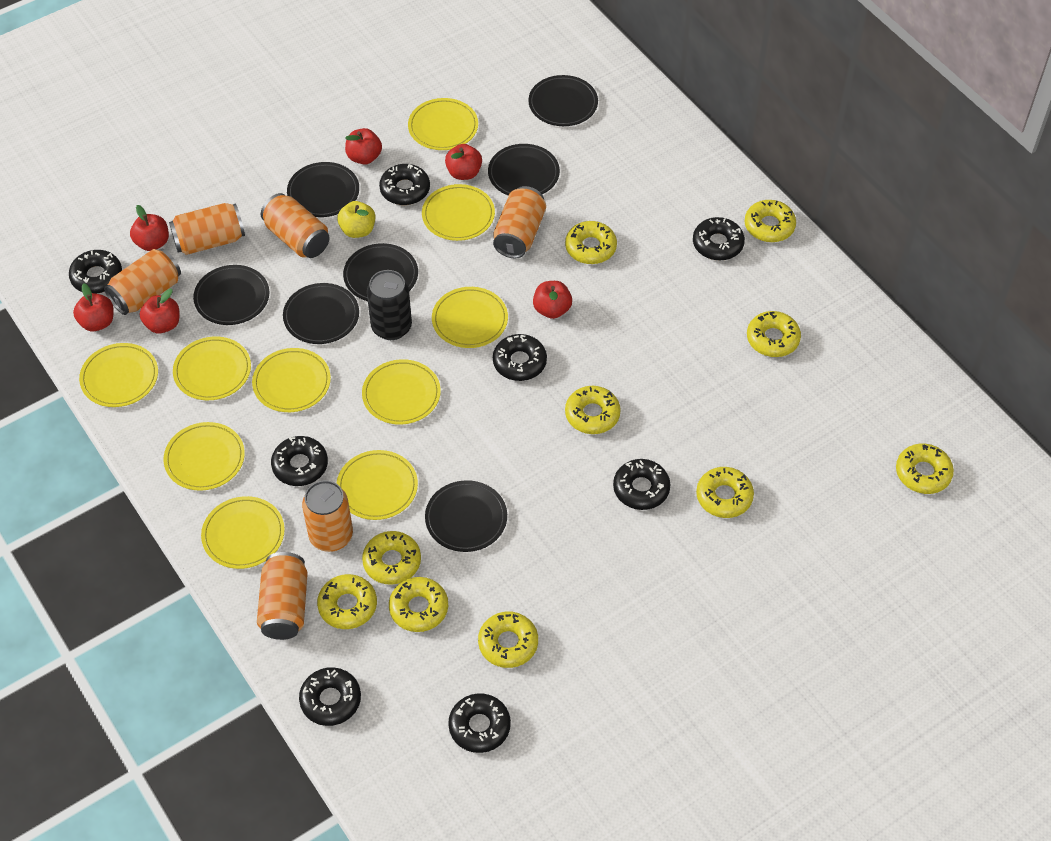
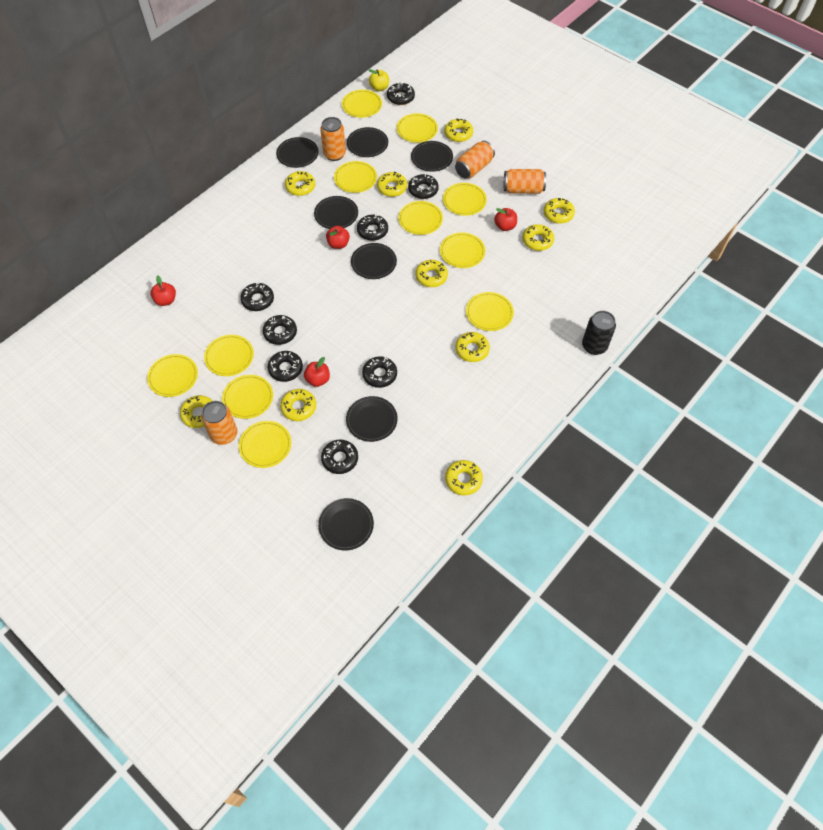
orange can: 6 -> 4
red apple: 6 -> 4
yellow plate: 10 -> 11

